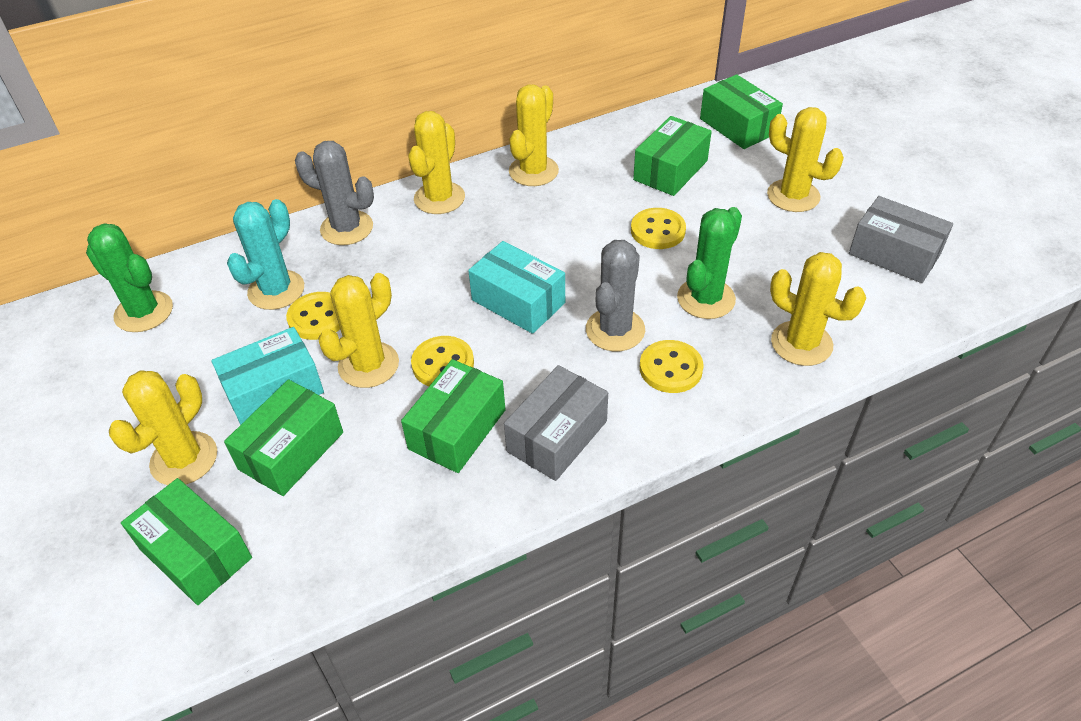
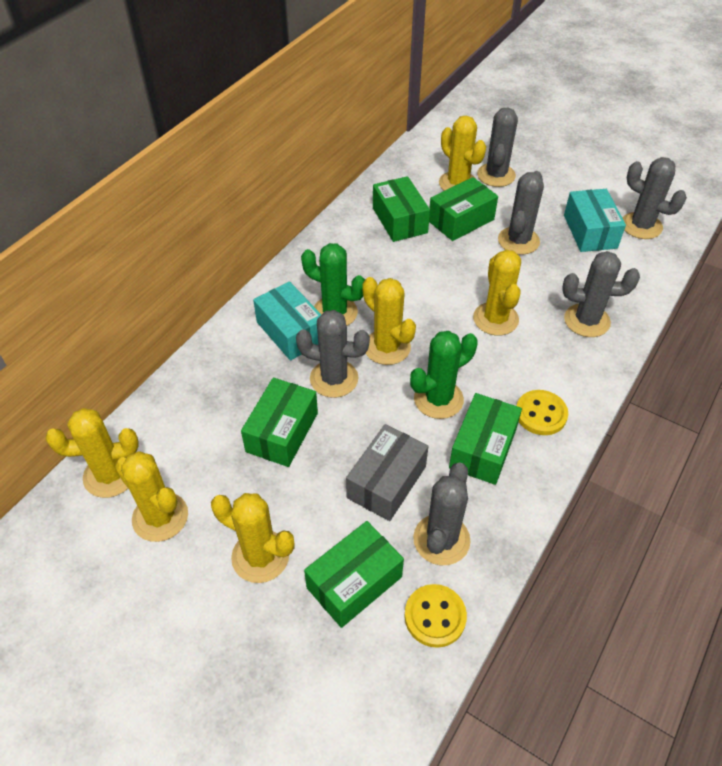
grey box: 2 -> 1
grey cactus: 2 -> 6
turquoise cactus: 1 -> 0
yellow button: 4 -> 2

